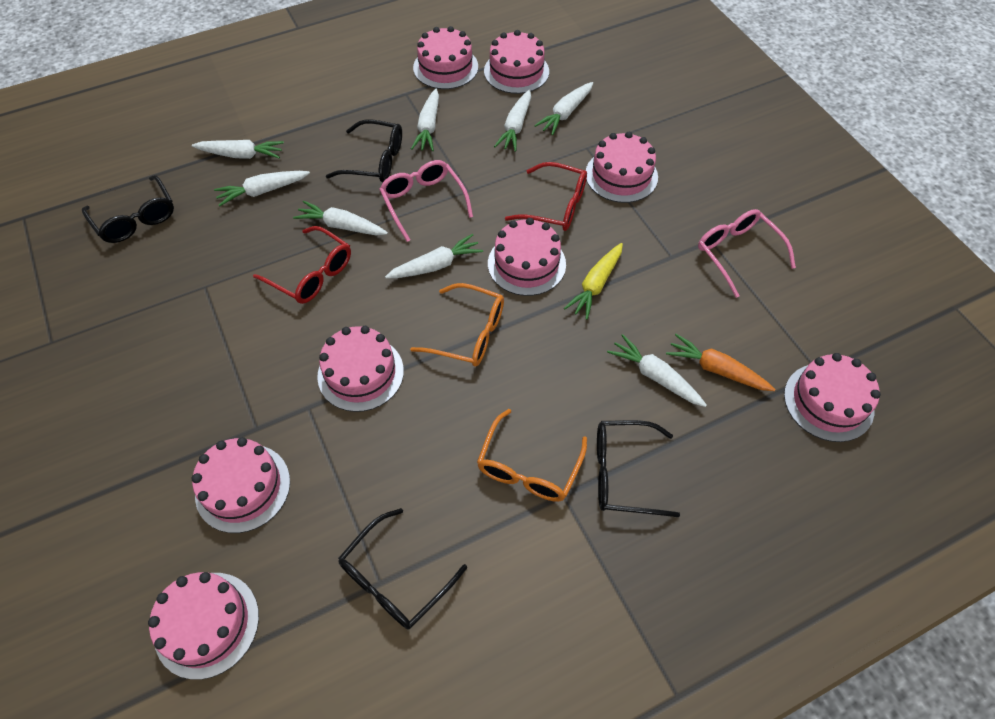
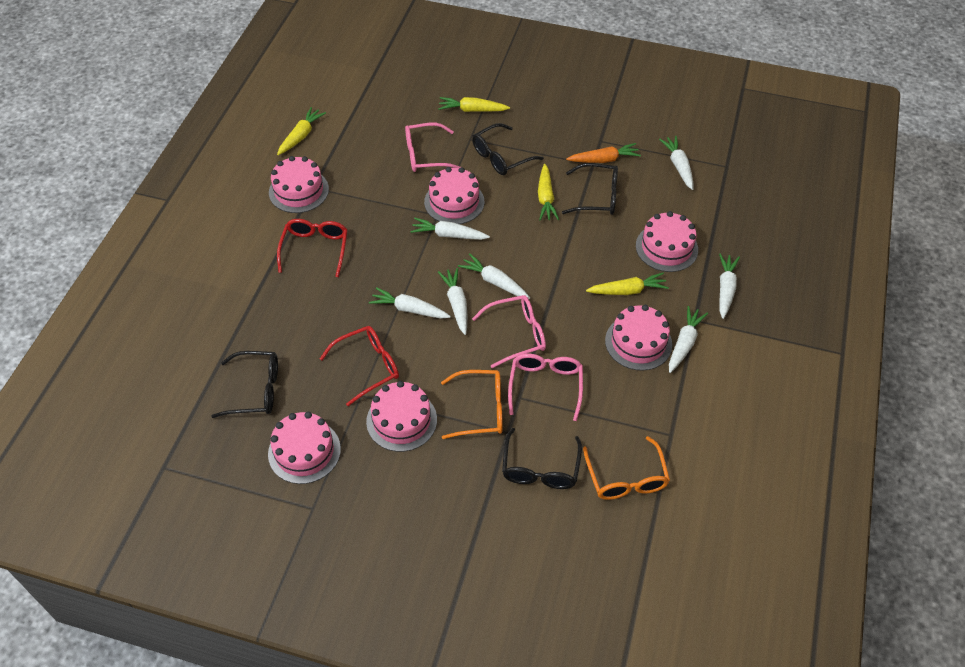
pink cake: 8 -> 6
pink glasses: 2 -> 3
white carrot: 8 -> 7
yellow carrot: 1 -> 4

